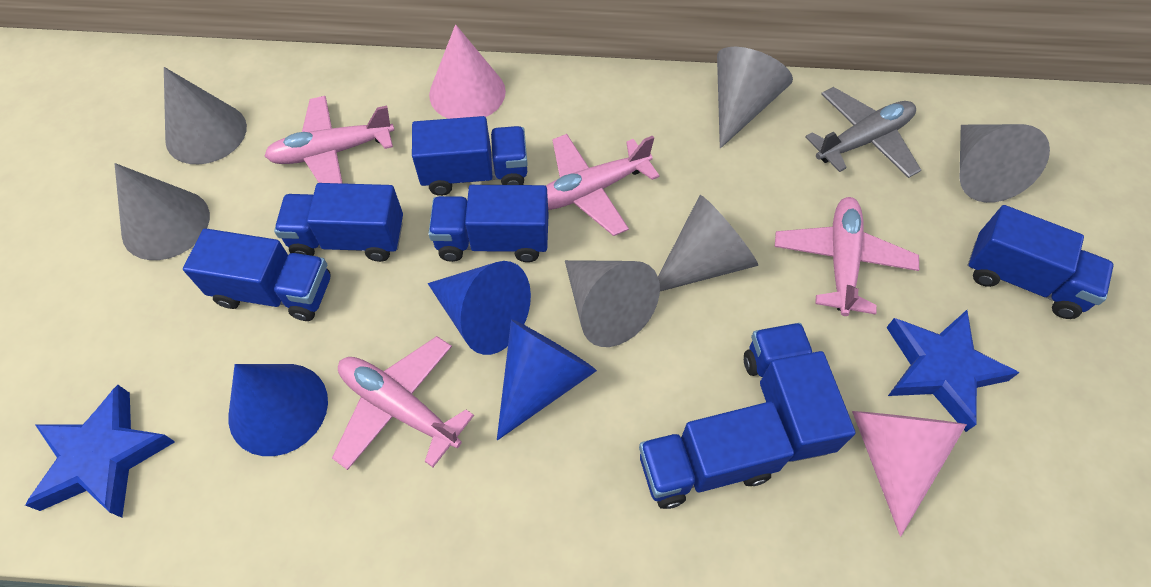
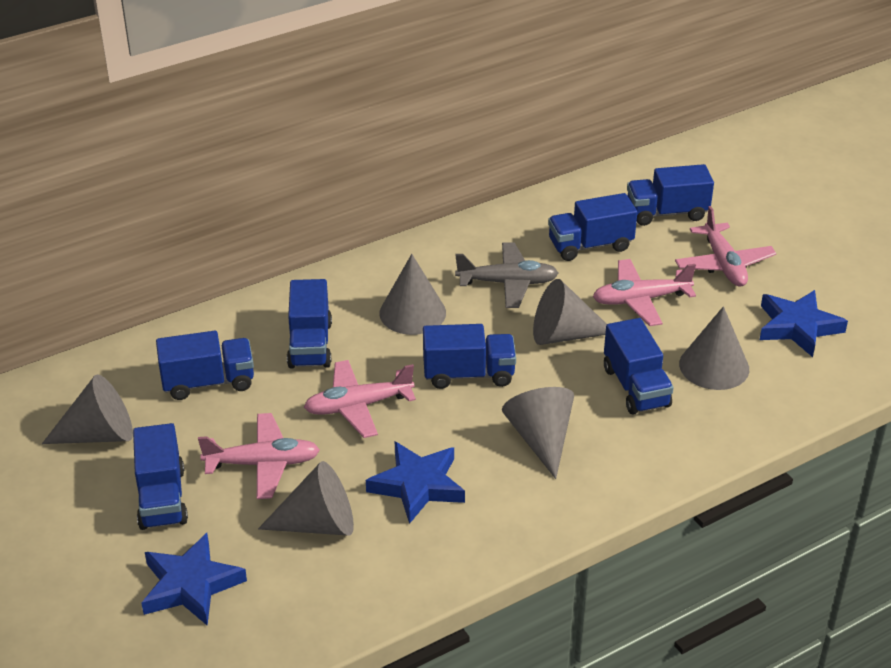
blue cone: 3 -> 0
blue star: 2 -> 3
pink cone: 2 -> 0

